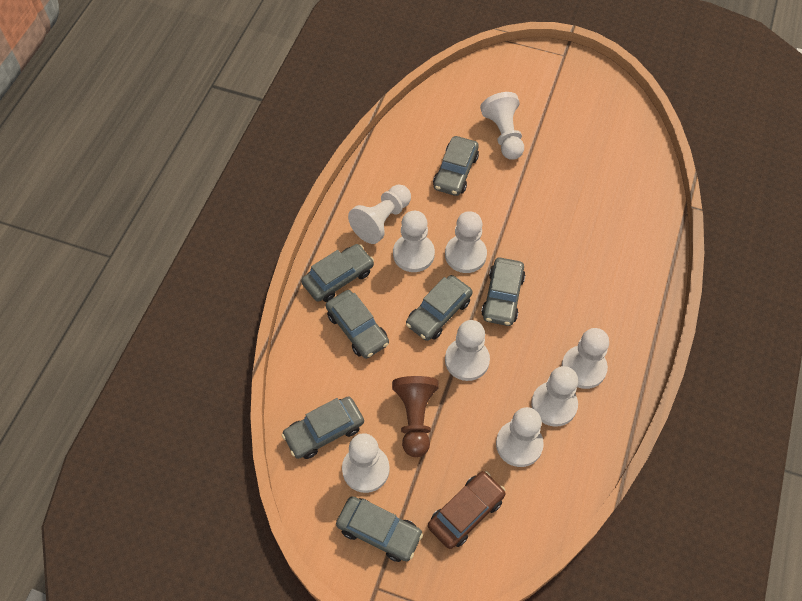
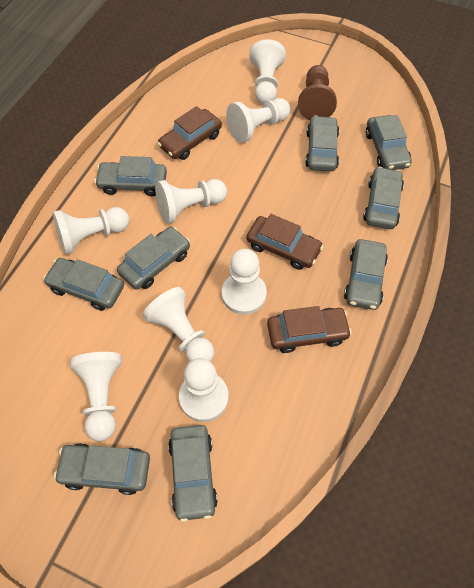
brown car: 1 -> 3
grey car: 7 -> 9
white pawn: 9 -> 8

